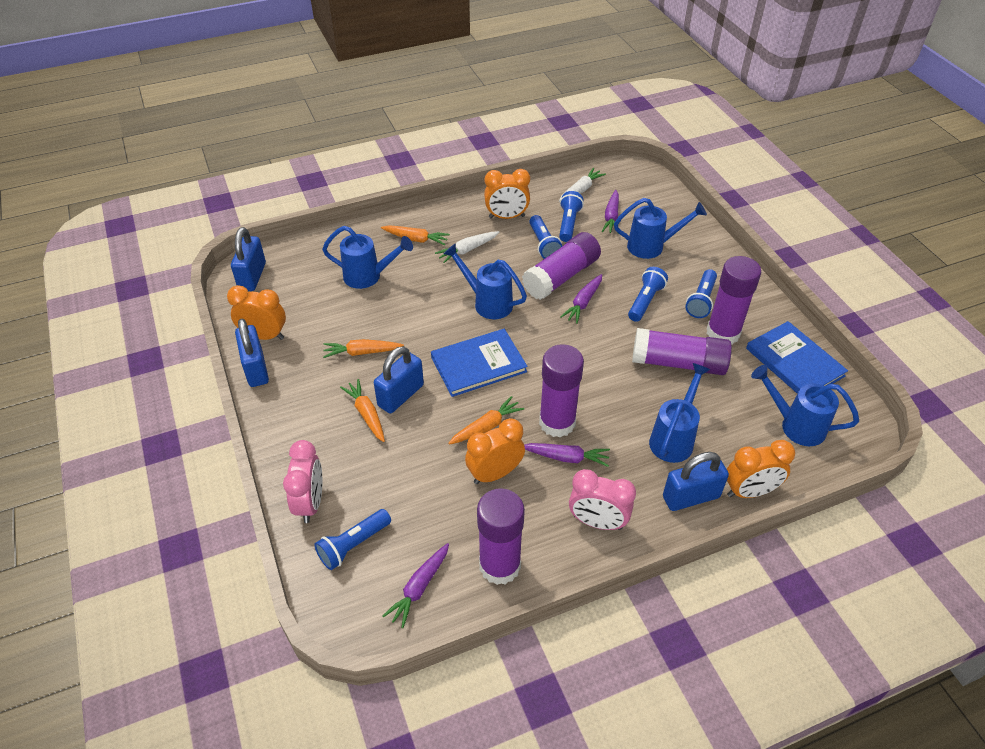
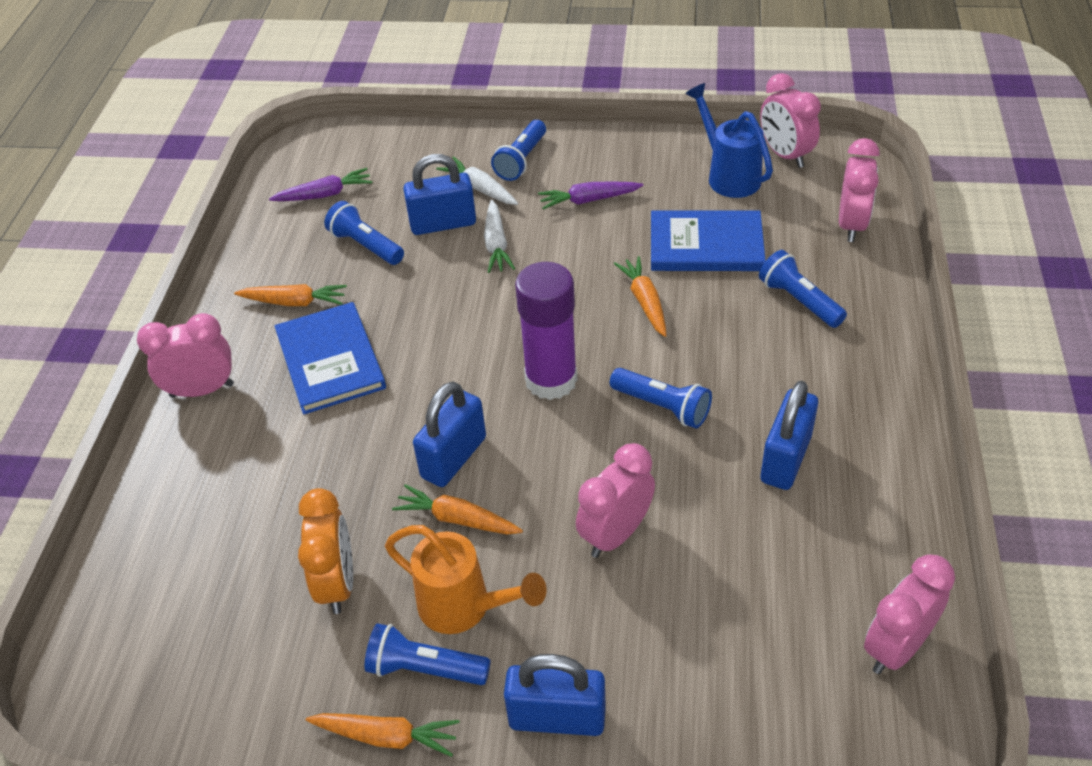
blue watering can: 5 -> 1
orange clock: 4 -> 1
orange watering can: 0 -> 1
pink clock: 2 -> 5
purple carrot: 4 -> 2
purple glue stick: 5 -> 1

